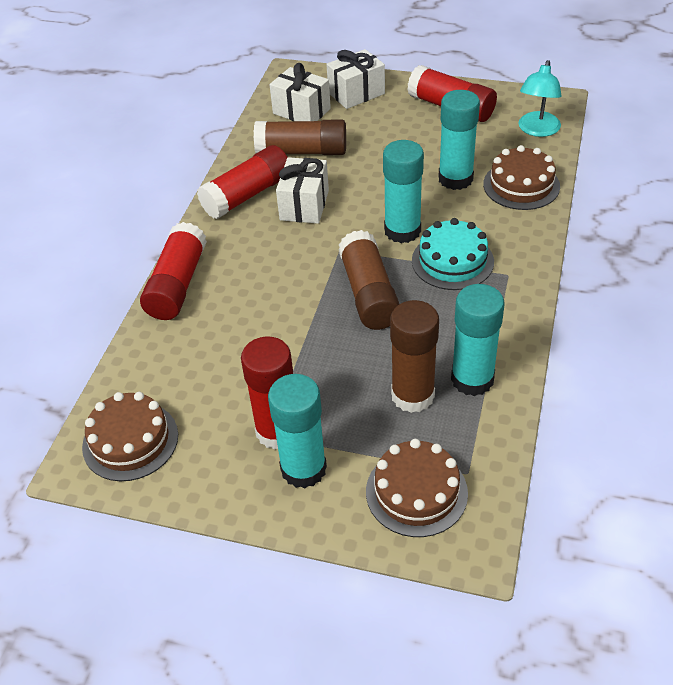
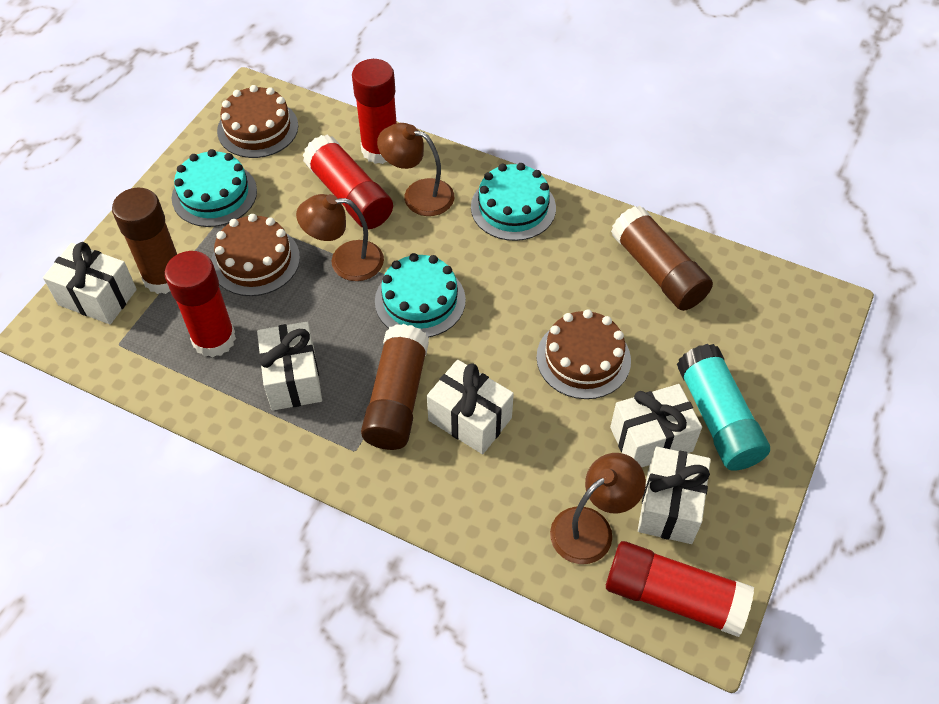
brown lamp: 0 -> 3
turquoise cake: 1 -> 3
turquoise glue stick: 4 -> 1
turquoise lamp: 1 -> 0
white gift: 3 -> 5

